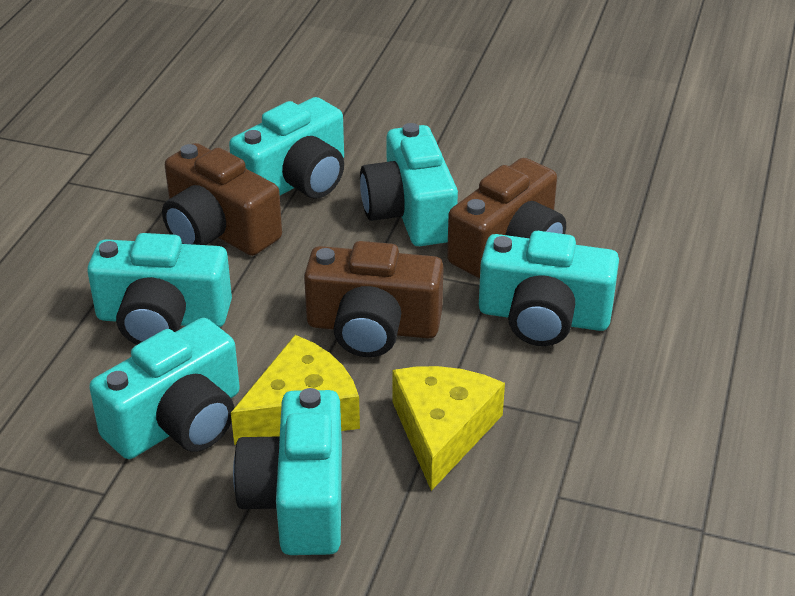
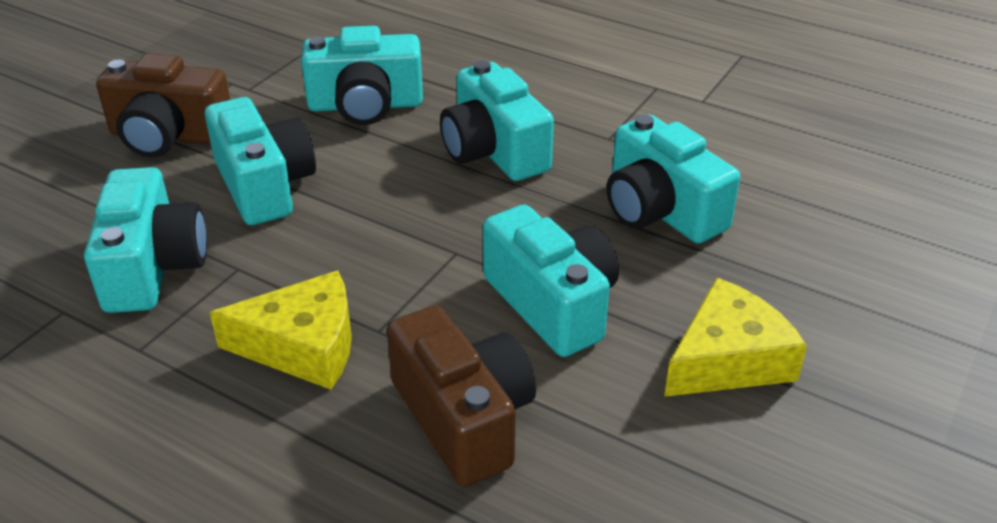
brown camera: 3 -> 2

